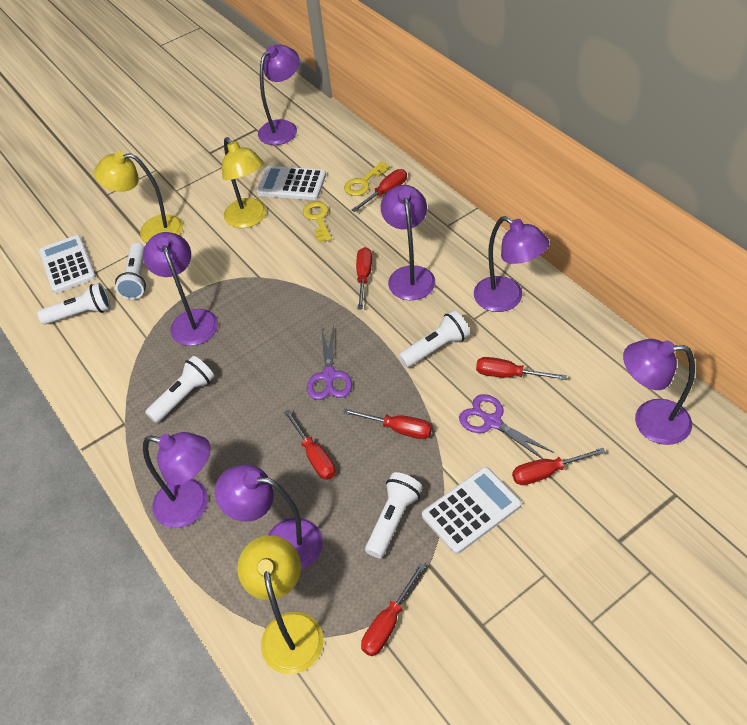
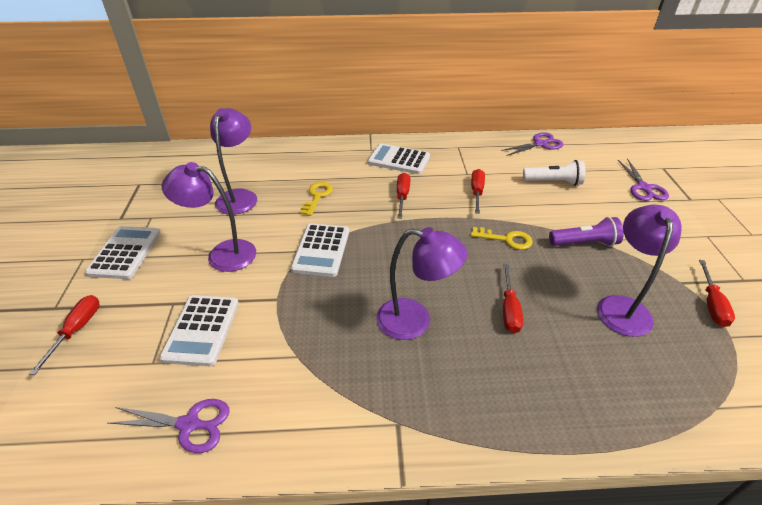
purple flashlight: 0 -> 1
purple lamp: 7 -> 4
purple scissors: 2 -> 3
red screwdriver: 7 -> 5
white calculator: 3 -> 4
white flashlight: 5 -> 1
yellow lamp: 3 -> 0

